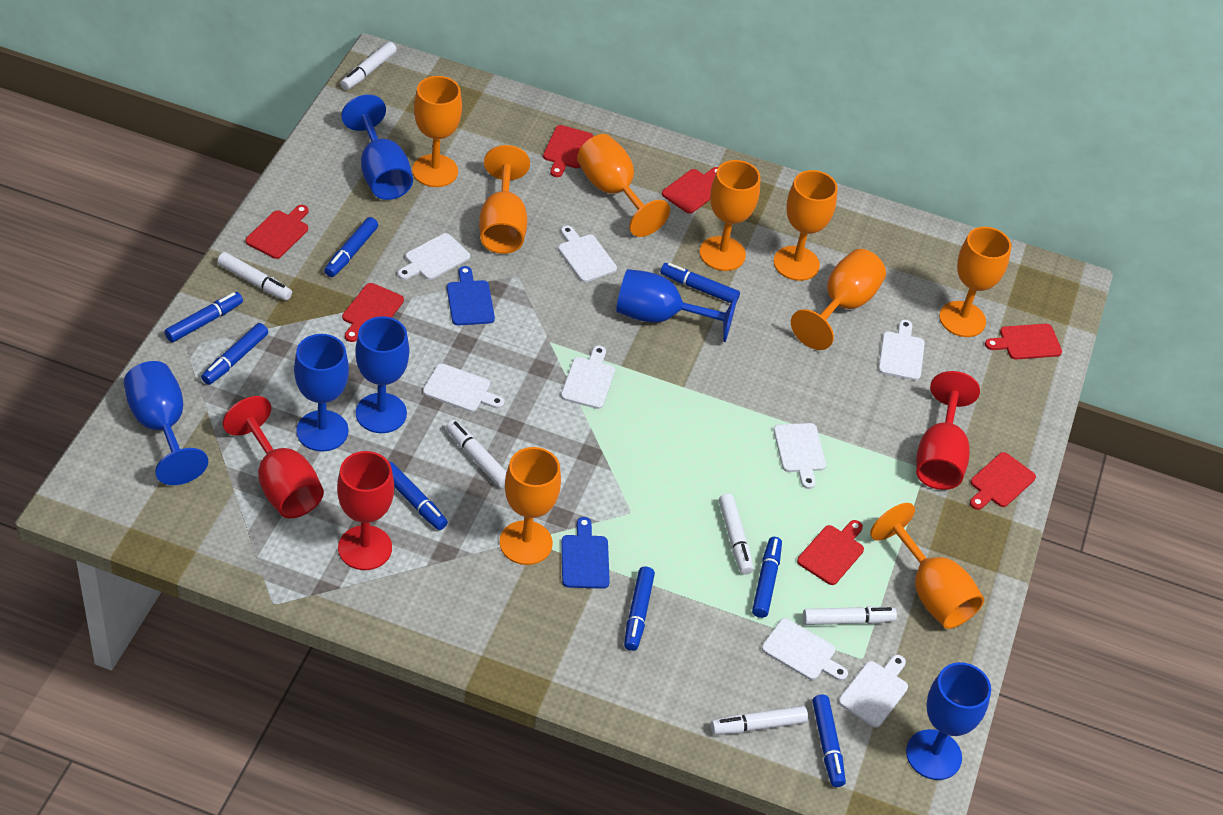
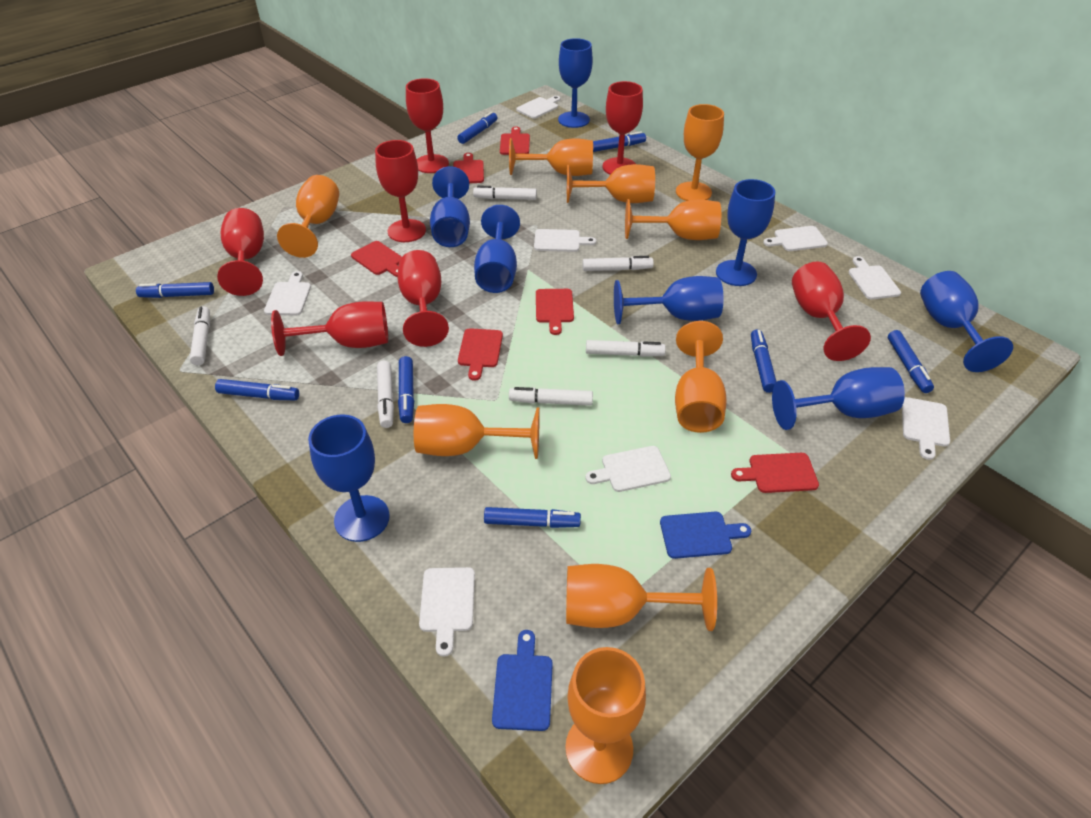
blue goblet: 6 -> 8
red cutting board: 7 -> 6
red goblet: 3 -> 7

